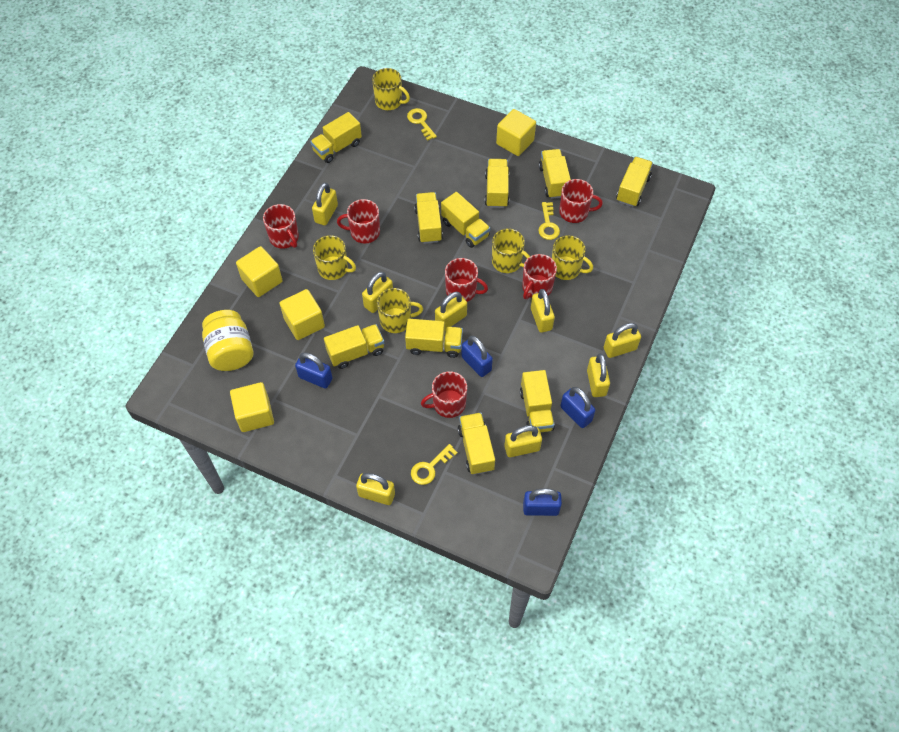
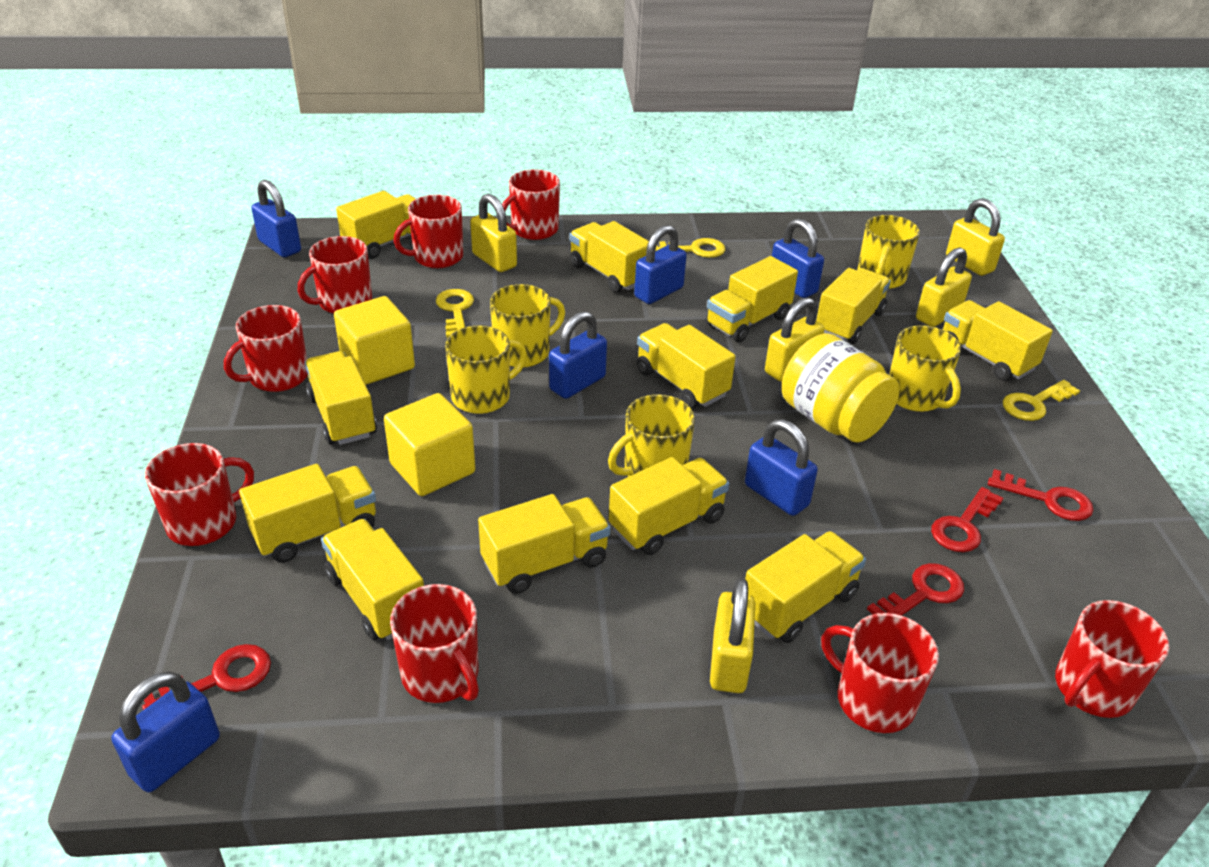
blue padlock: 4 -> 6
red key: 0 -> 4
red mug: 6 -> 8
yellow cube: 4 -> 2
yellow padlock: 8 -> 5
yellow truck: 10 -> 12

